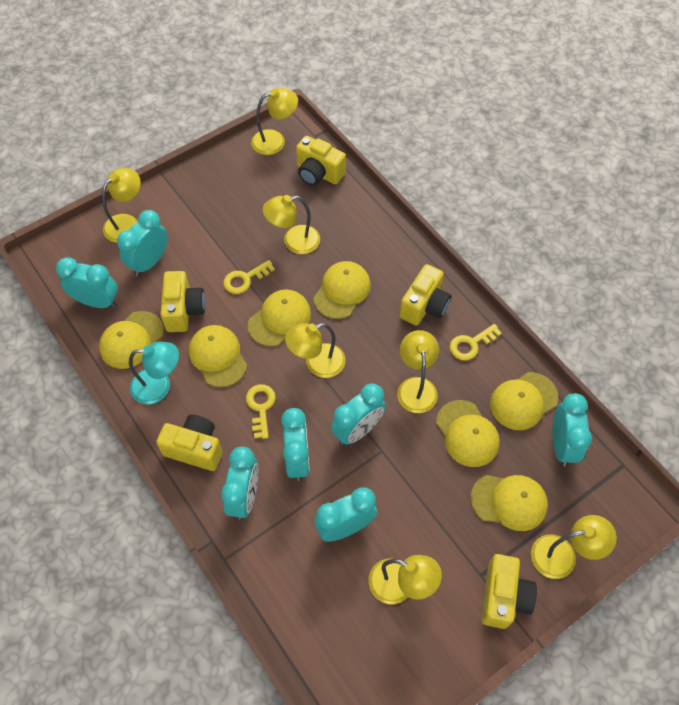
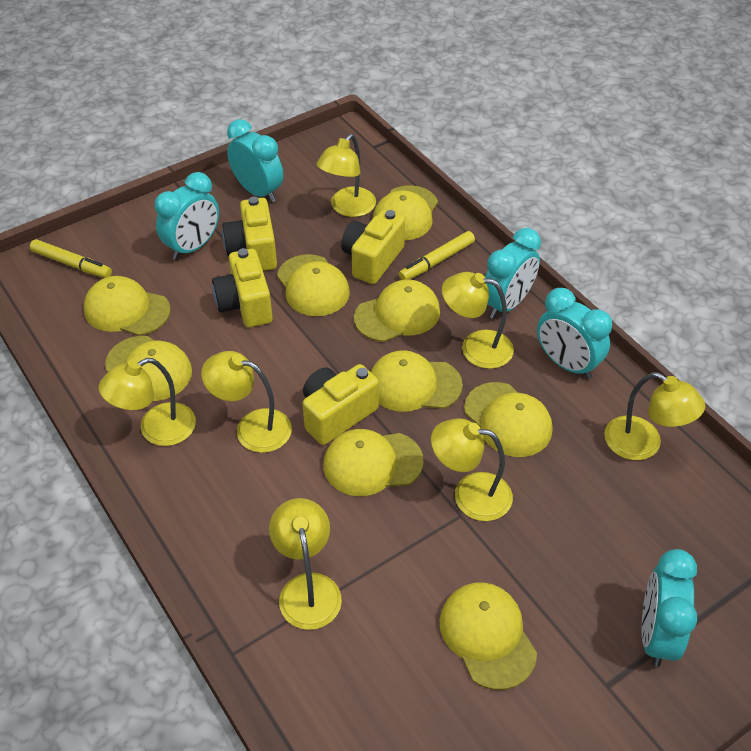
turquoise clock: 7 -> 5
turquoise lamp: 1 -> 0
yellow camera: 5 -> 4
yellow cap: 7 -> 9
yellow key: 3 -> 0
yellow marker: 0 -> 2

